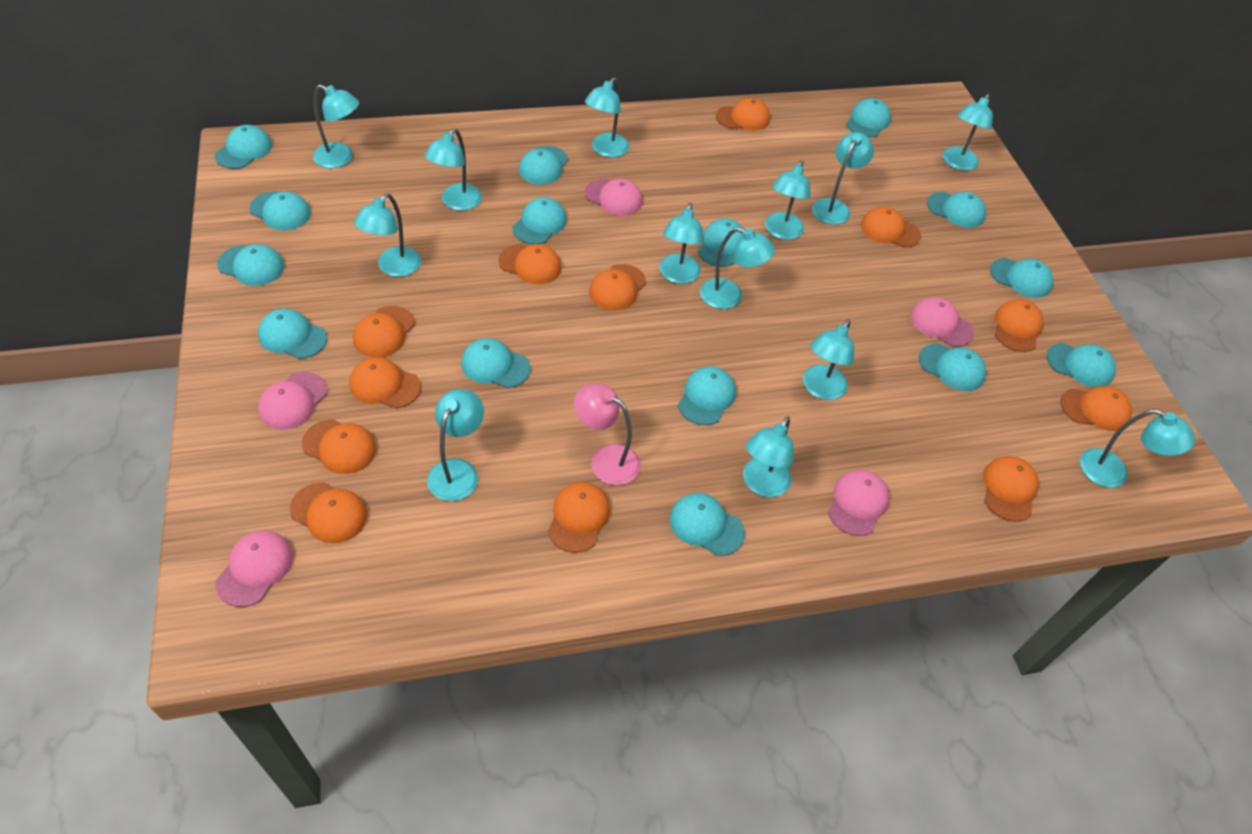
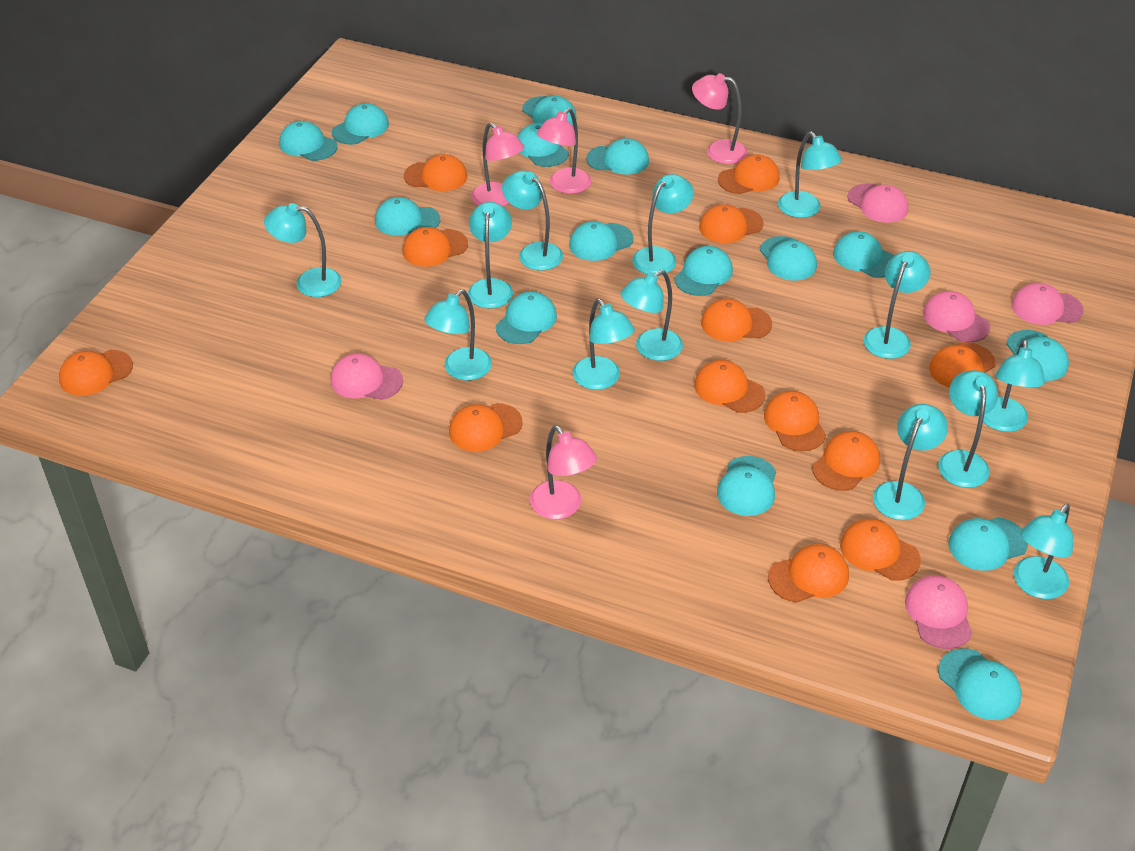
orange cap: 12 -> 13
pink lamp: 1 -> 4

